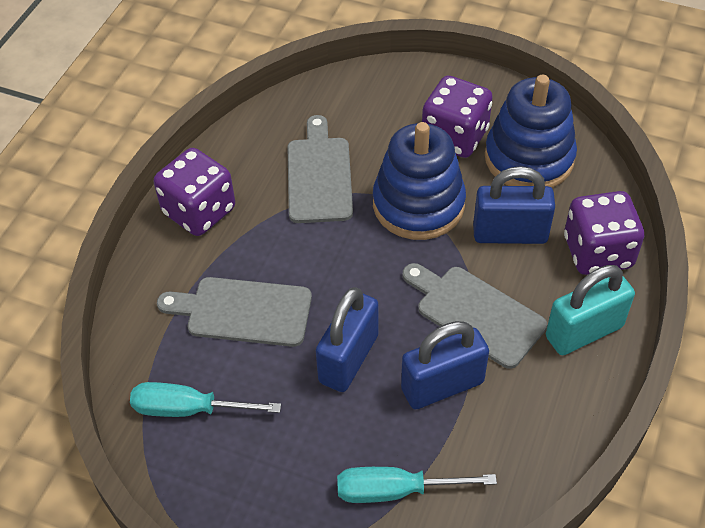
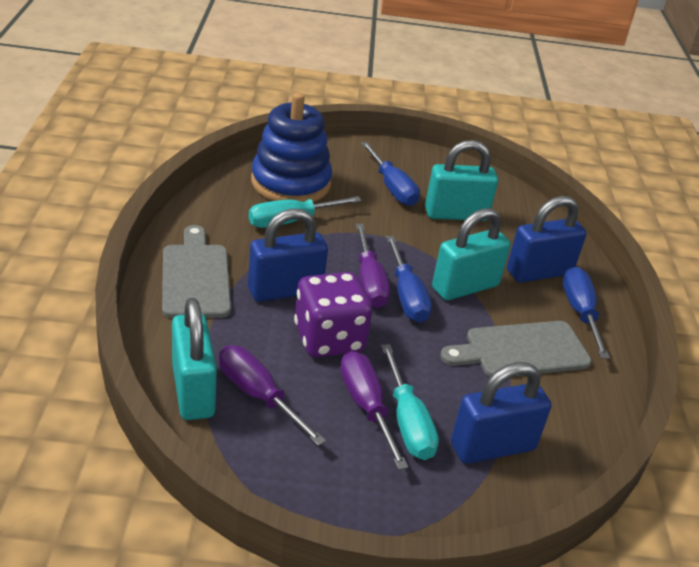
blue screwdriver: 0 -> 3
blue stacking toy: 2 -> 1
grey cutting board: 3 -> 2
purple dice: 3 -> 1
purple screwdriver: 0 -> 3
turquoise padlock: 1 -> 3

